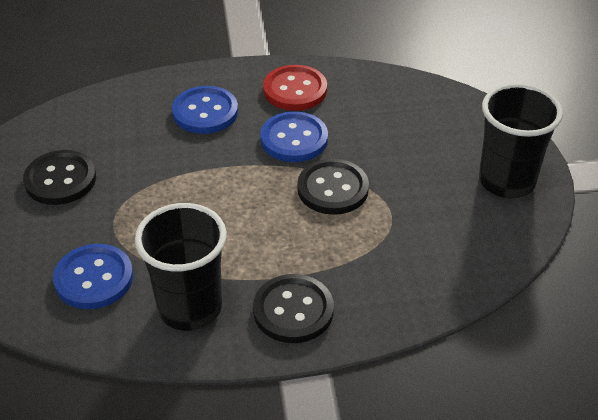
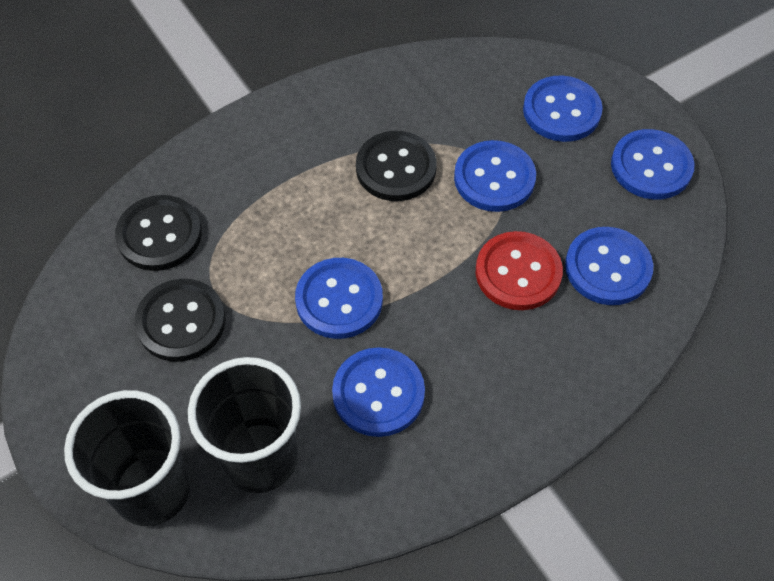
blue button: 3 -> 6

